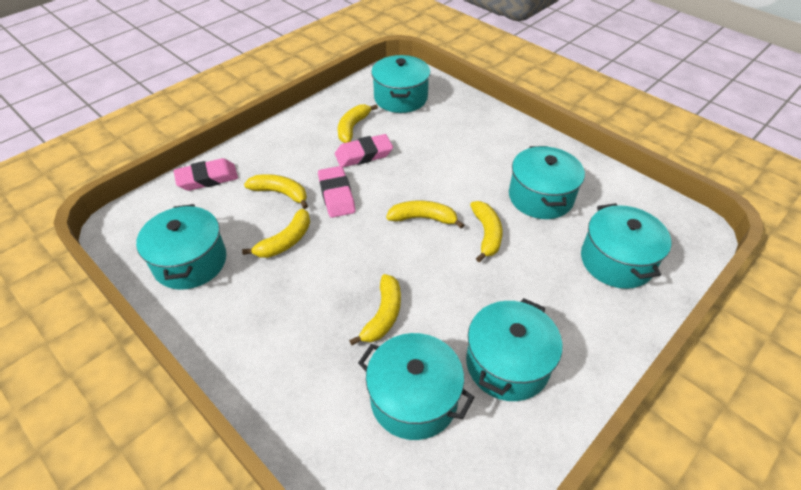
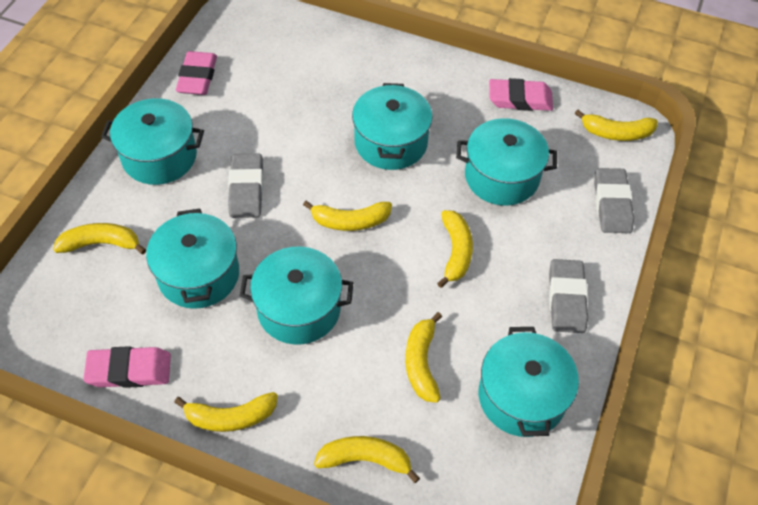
grey eraser: 0 -> 3
yellow banana: 6 -> 7

